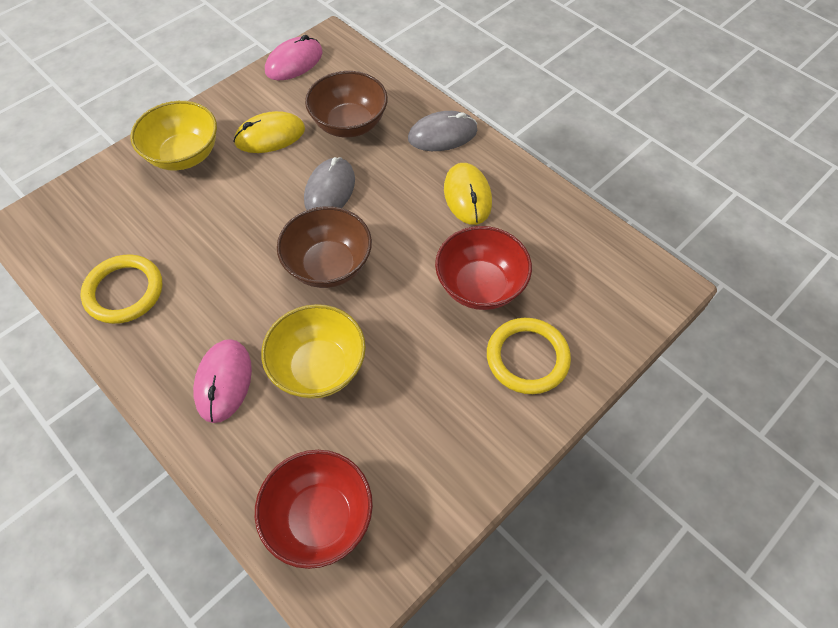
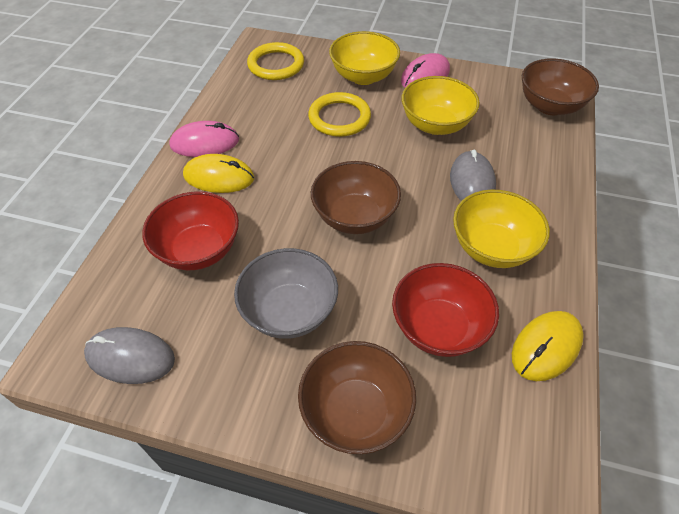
brown bowl: 2 -> 3
grey bowl: 0 -> 1
yellow bowl: 2 -> 3

